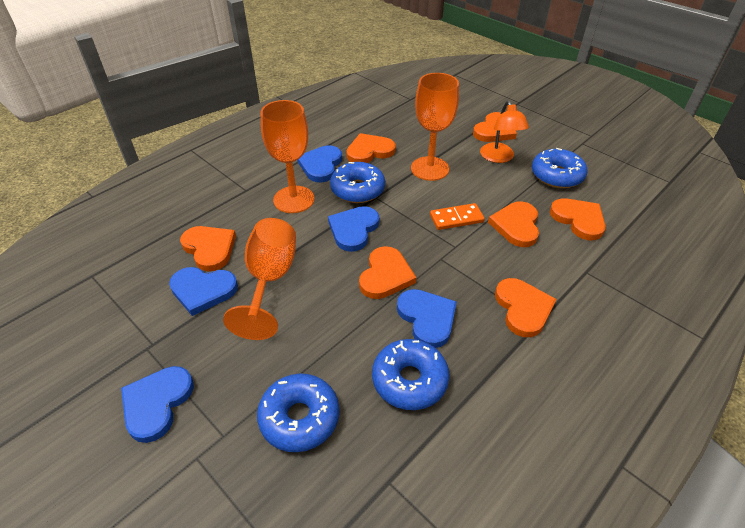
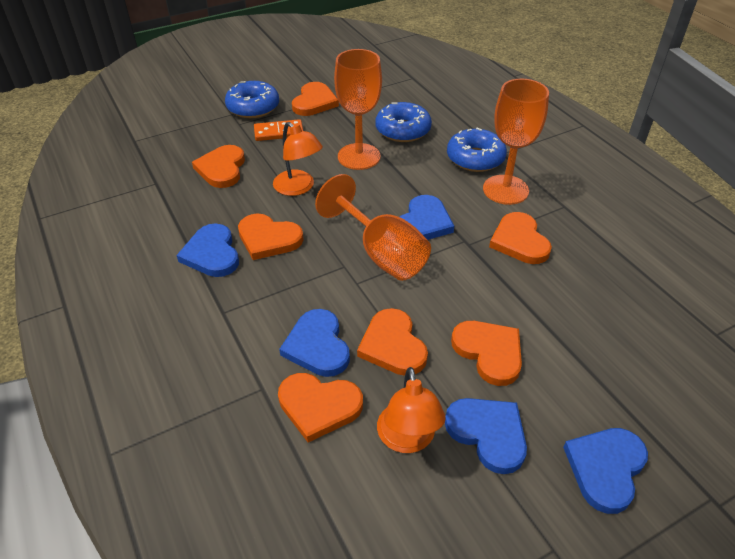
blue donut: 4 -> 3
orange lamp: 1 -> 2

